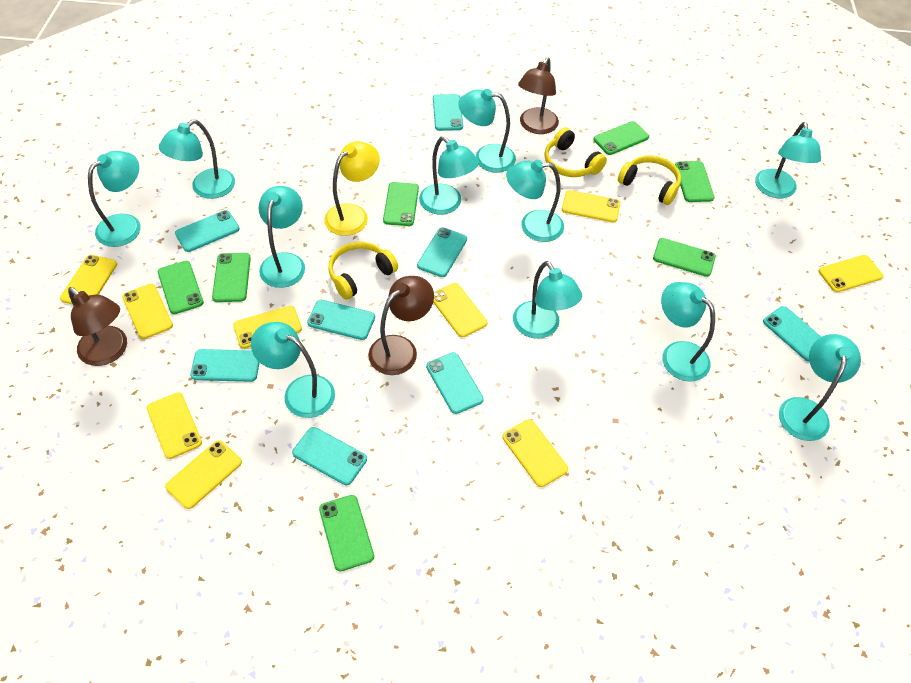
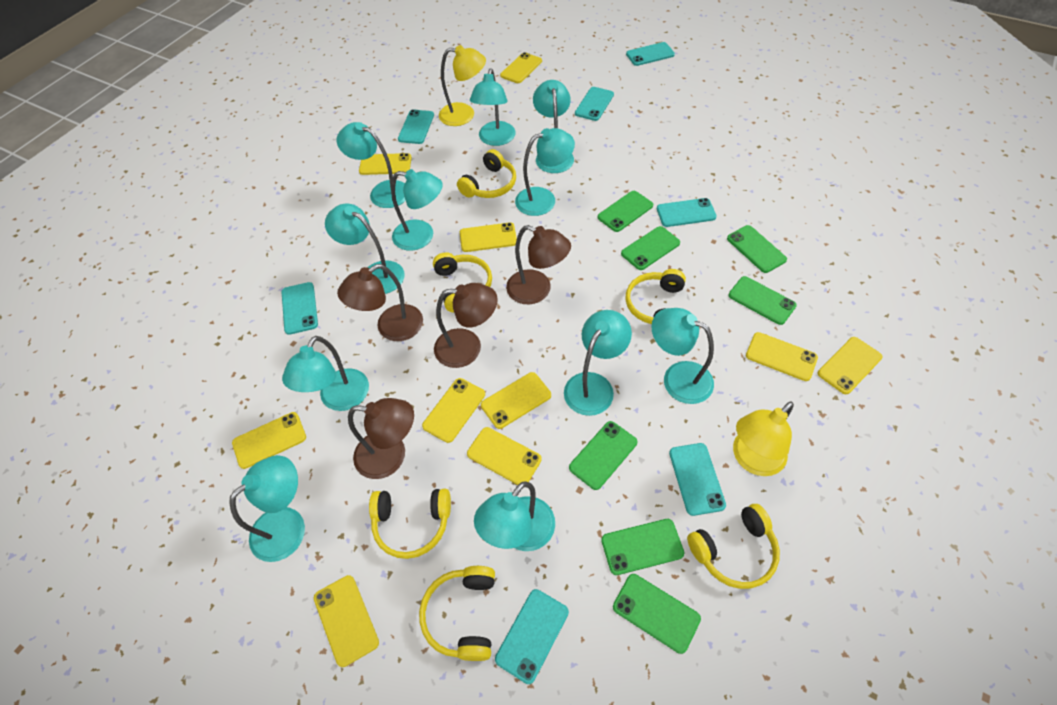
brown lamp: 3 -> 4
turquoise phone: 8 -> 7
yellow headphones: 3 -> 6
yellow lamp: 1 -> 2
yellow phone: 9 -> 10

